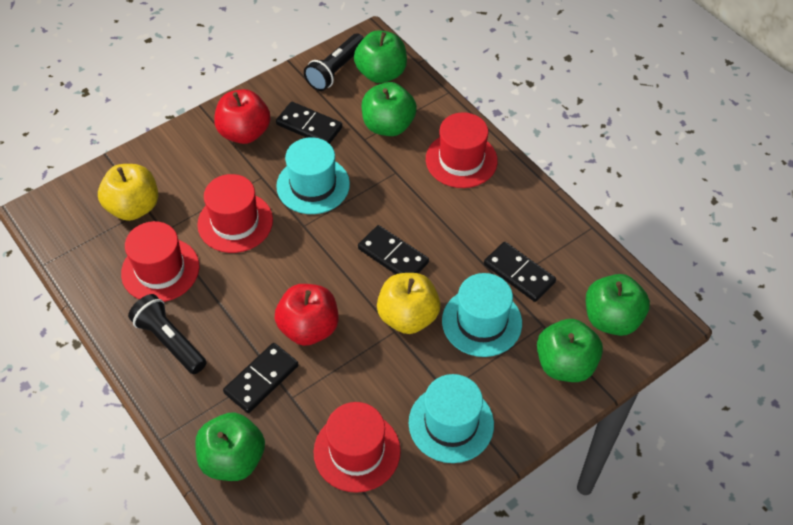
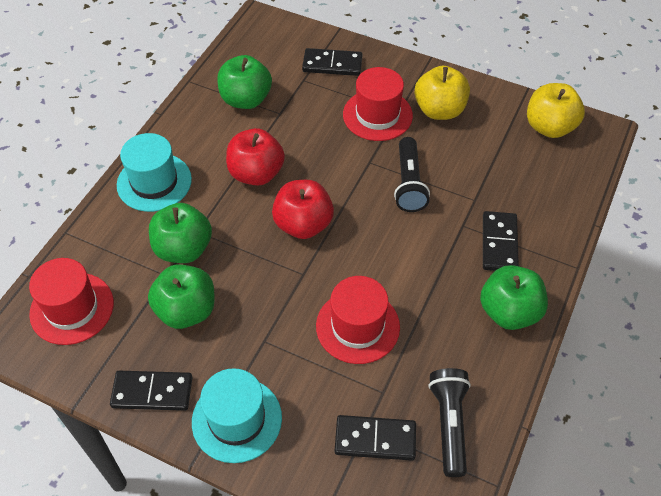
green apple: 5 -> 4
red hat: 4 -> 3
turquoise hat: 3 -> 2

